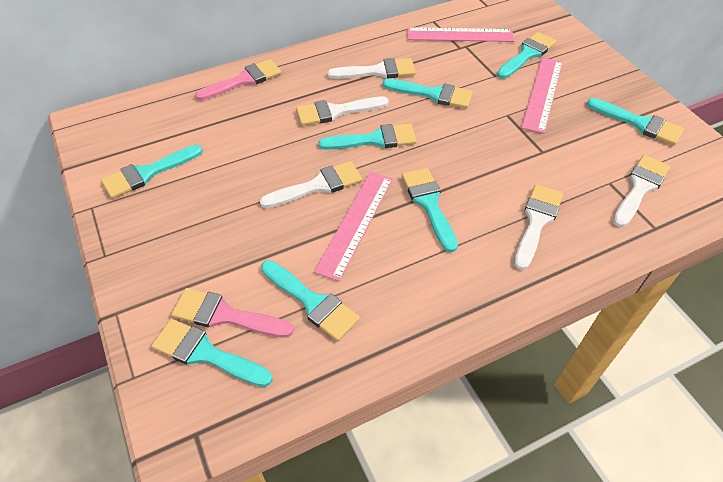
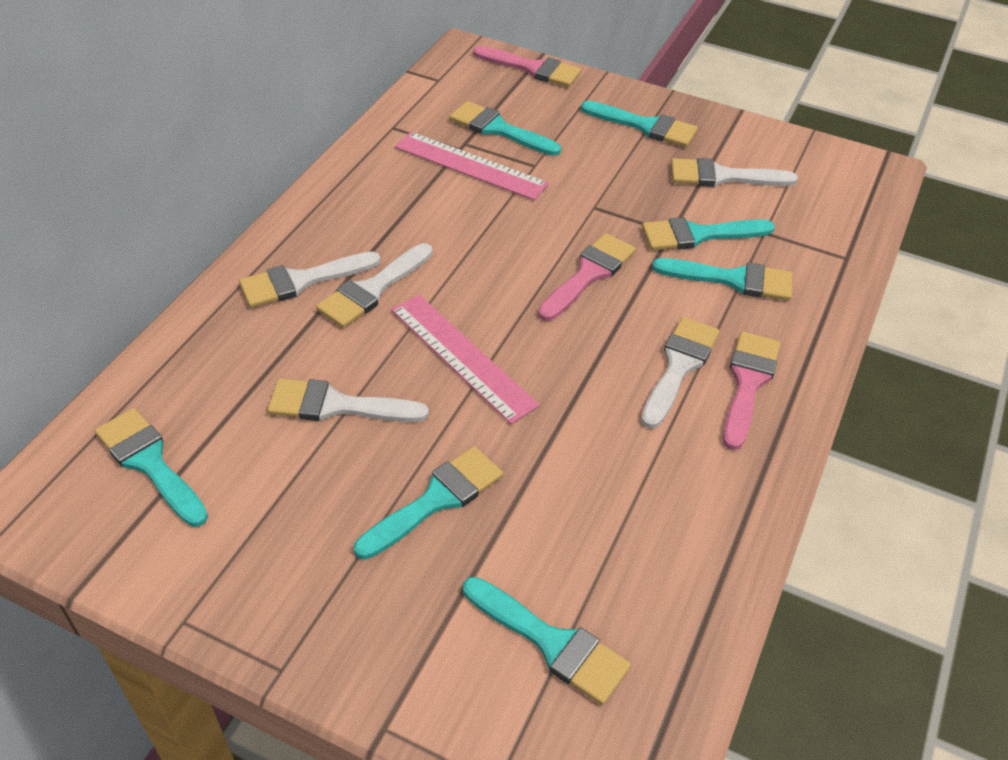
pink brush: 2 -> 3
pink ruler: 3 -> 2
turquoise brush: 8 -> 7

